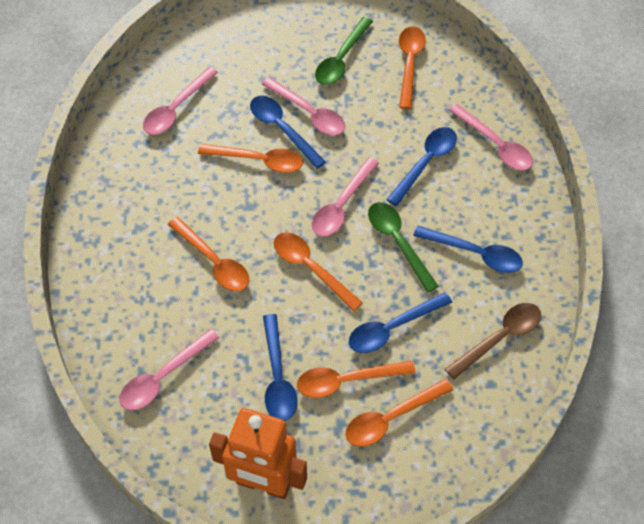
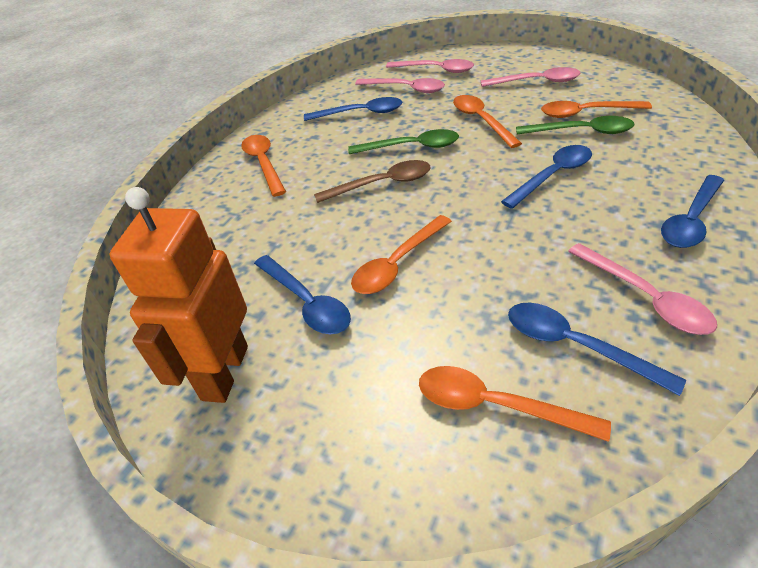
orange spoon: 6 -> 5
pink spoon: 5 -> 4

